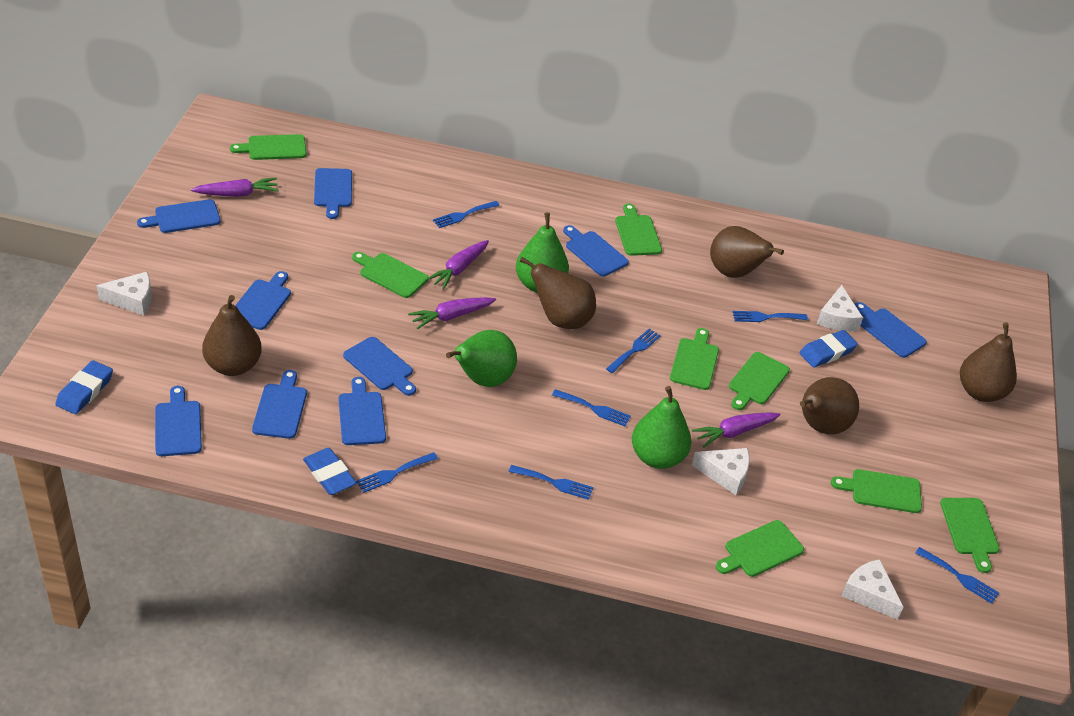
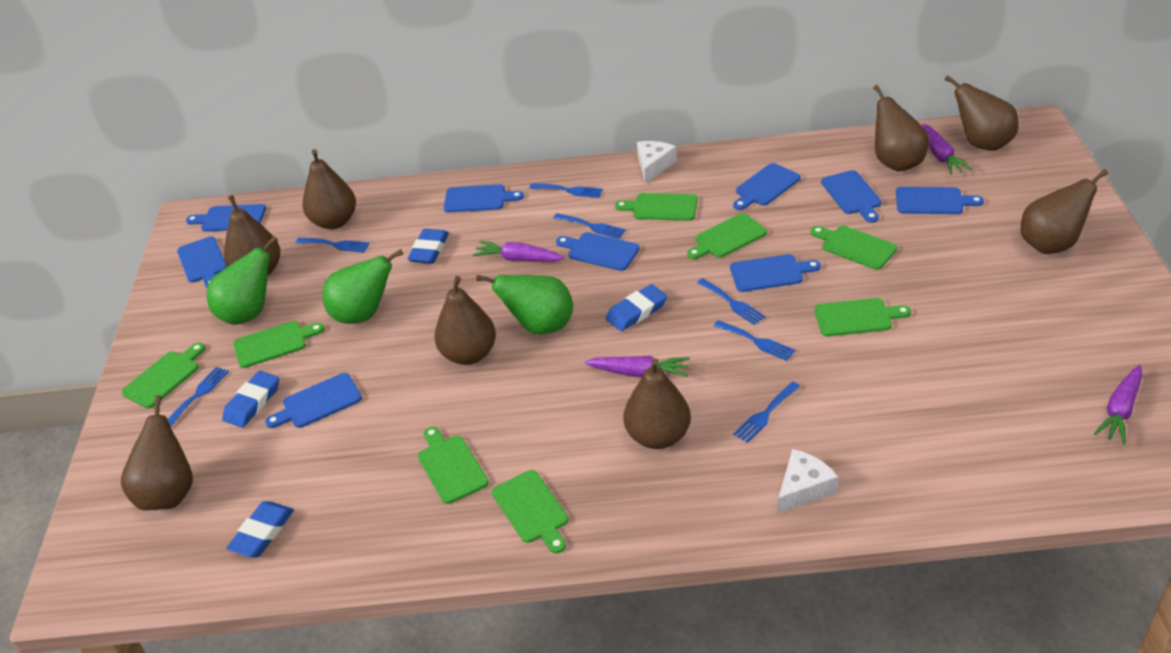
blue eraser: 3 -> 4
brown pear: 5 -> 8
white cheese: 4 -> 2

